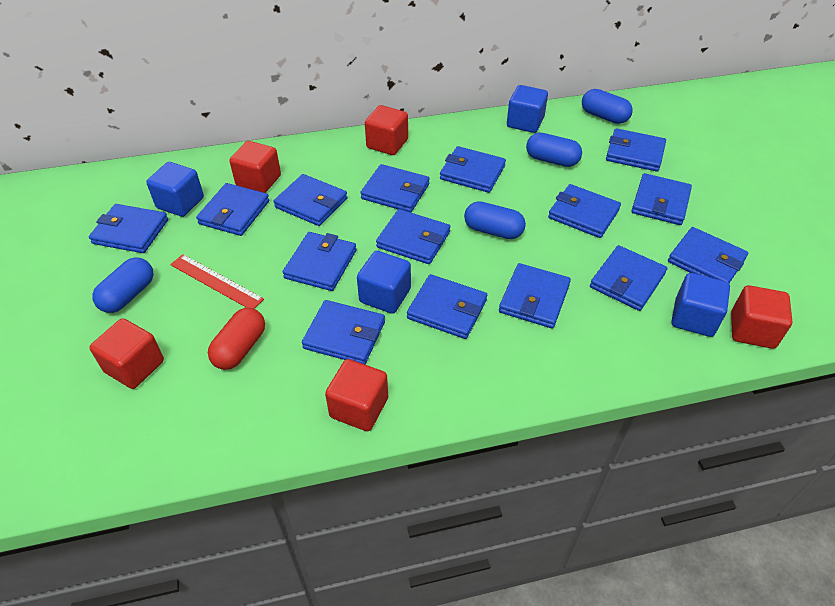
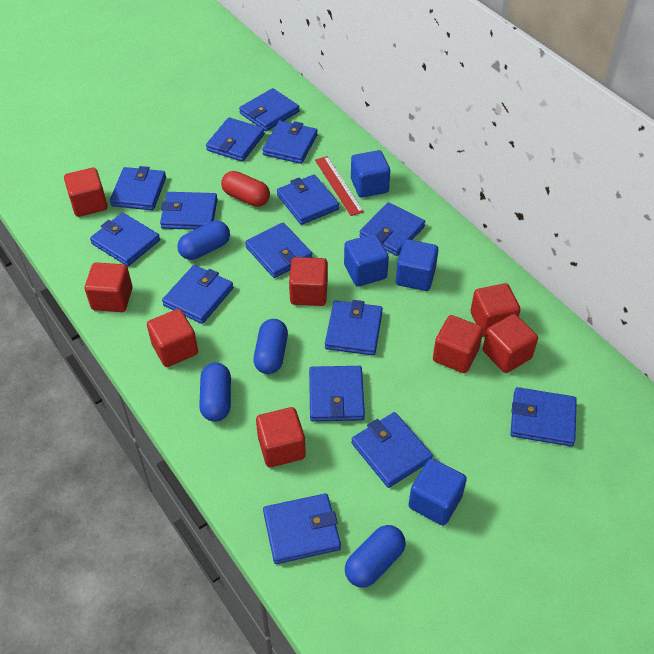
red cube: 5 -> 8

